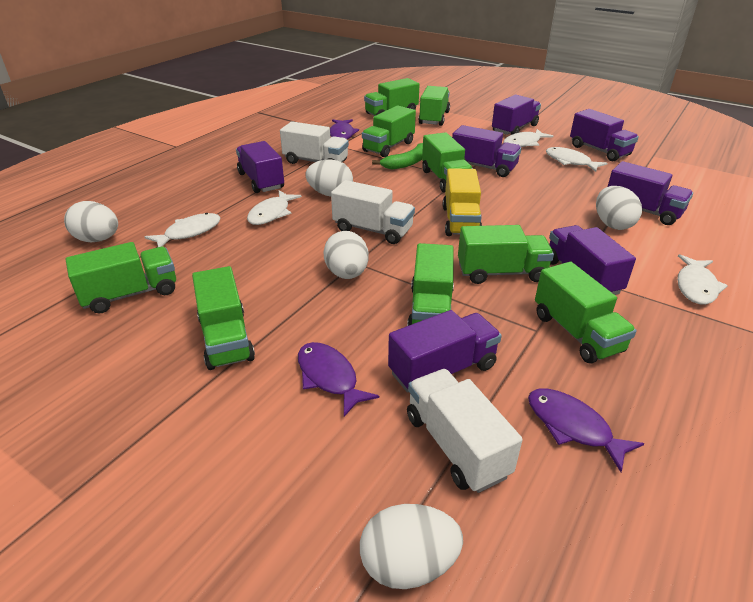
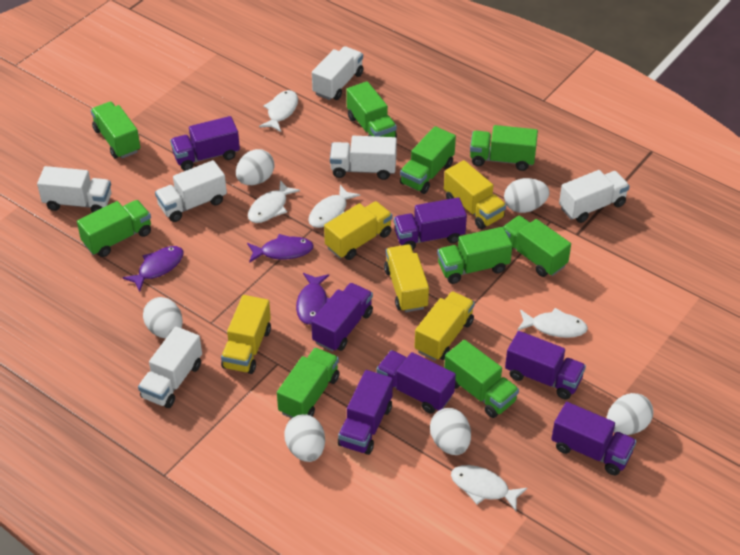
green banana: 1 -> 0
white egg: 5 -> 6
white truck: 3 -> 6
yellow truck: 1 -> 5

